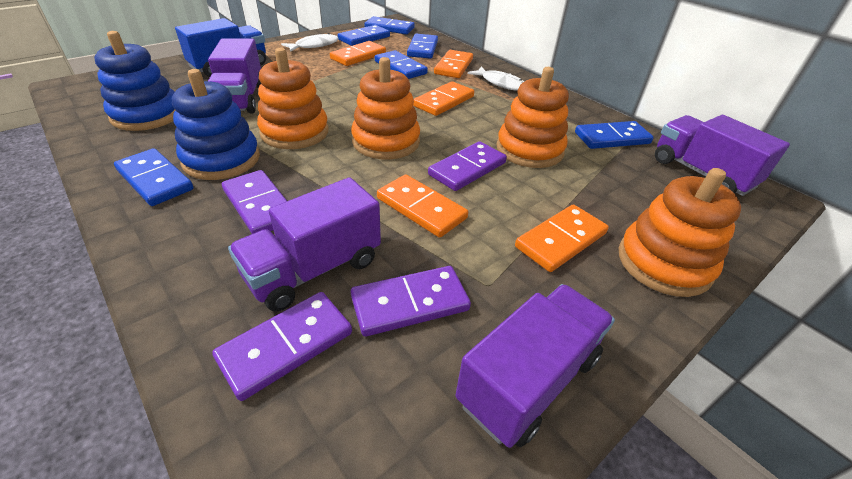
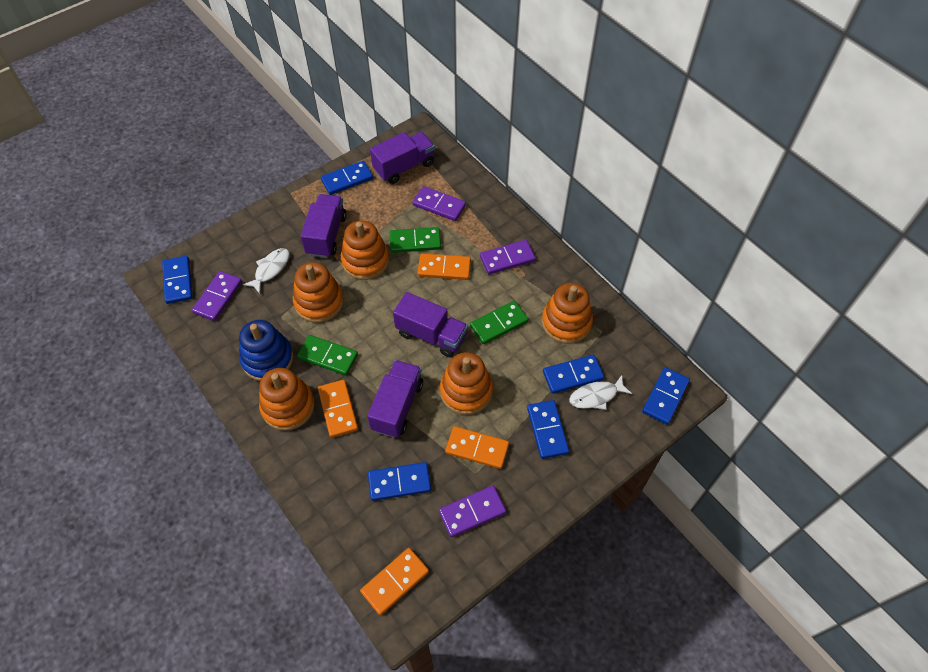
blue stacking toy: 2 -> 1
blue truck: 1 -> 0
green domino: 0 -> 3
orange domino: 5 -> 4
orange stacking toy: 4 -> 5

